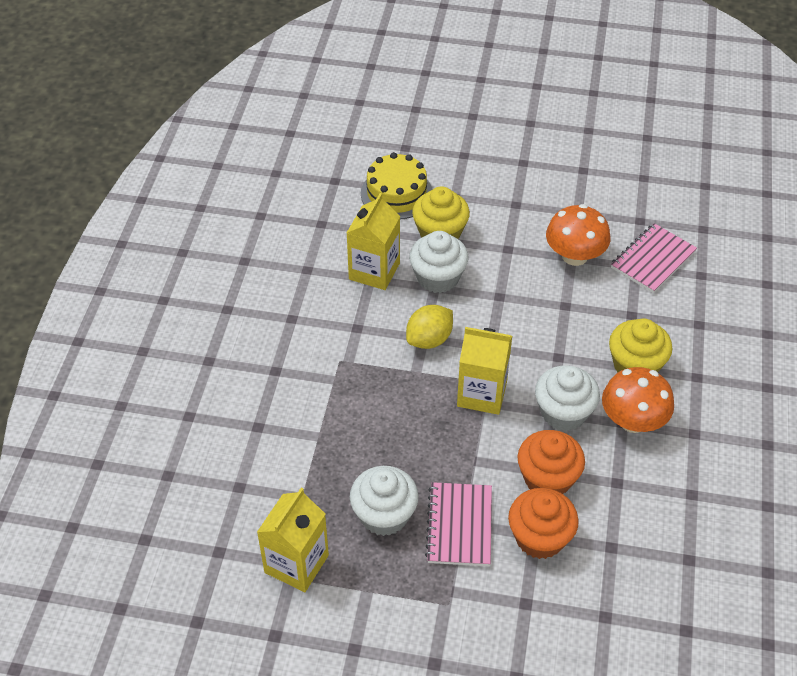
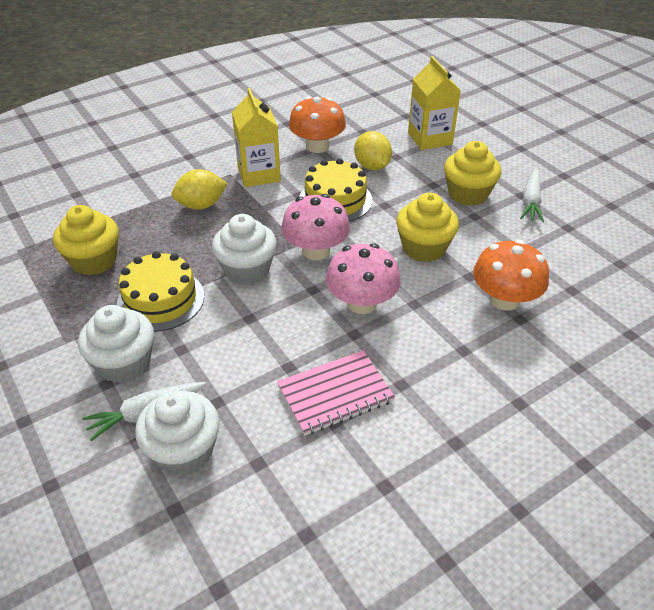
orange cupcake: 2 -> 0
pink mushroom: 0 -> 2
pink notebook: 2 -> 1
white carrot: 0 -> 2
yellow cake: 1 -> 2
yellow carton: 3 -> 2
yellow cupcake: 2 -> 3
yellow lemon: 1 -> 2

